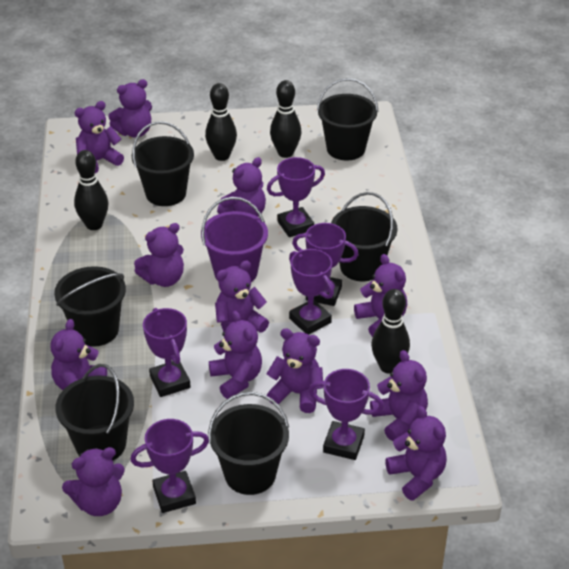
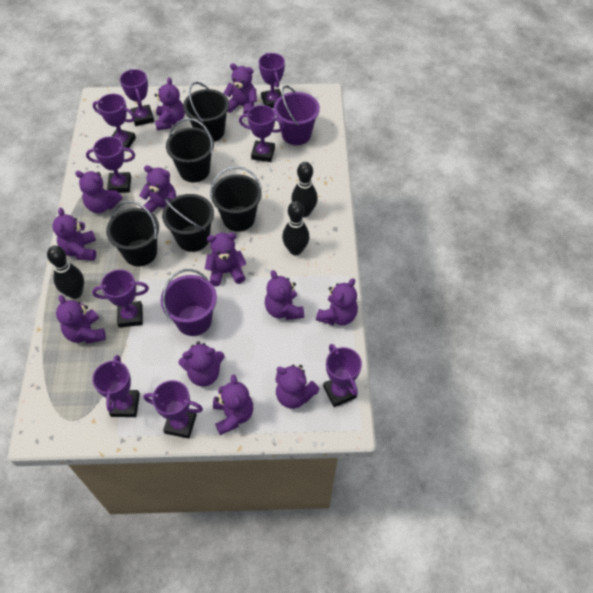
black bowling pin: 4 -> 3
black bucket: 6 -> 5
purple bucket: 1 -> 2
purple trophy: 6 -> 9

